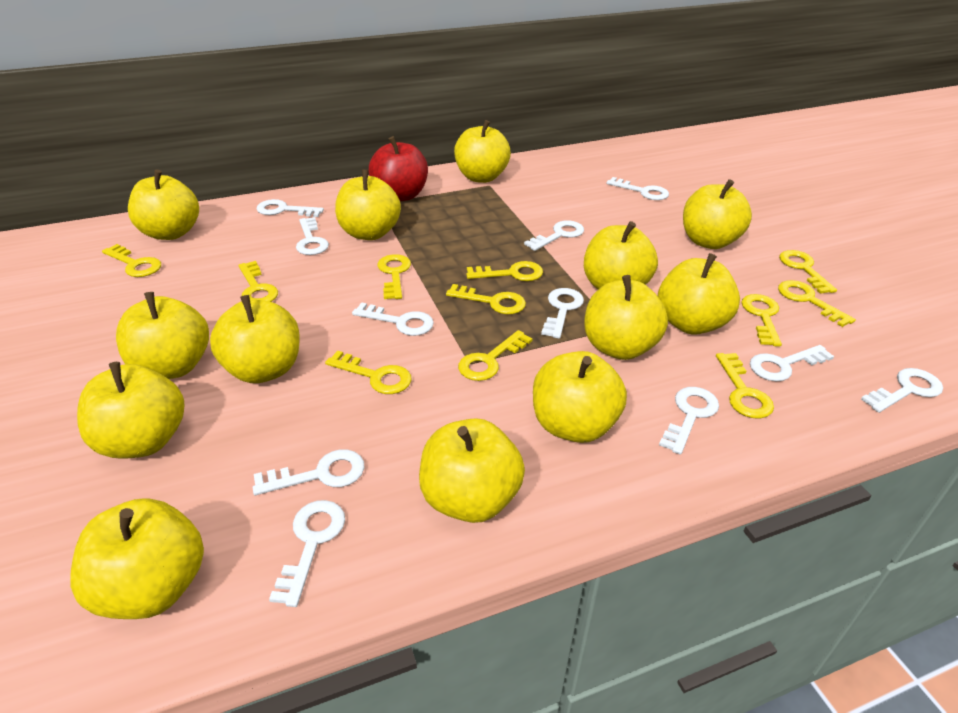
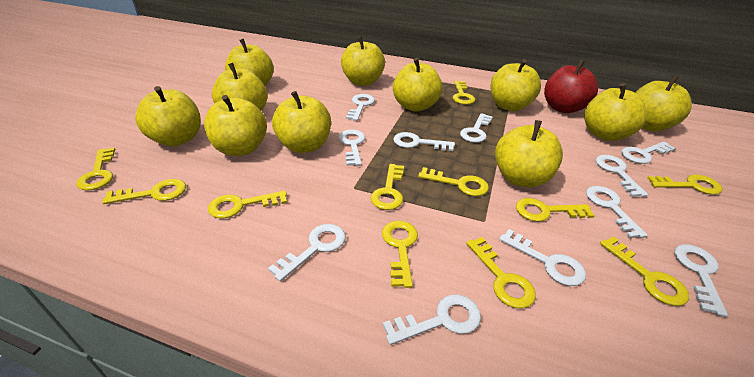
yellow apple: 13 -> 11

